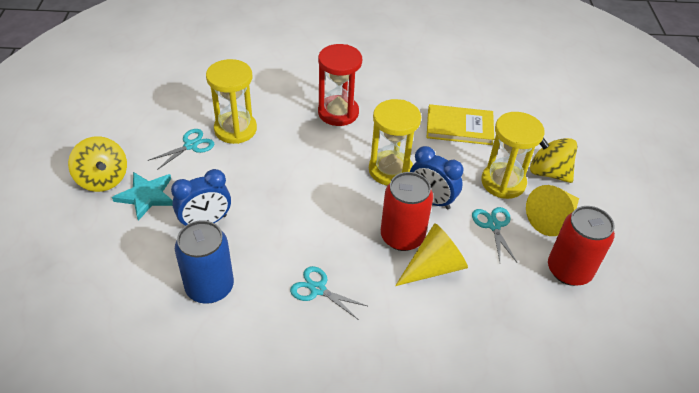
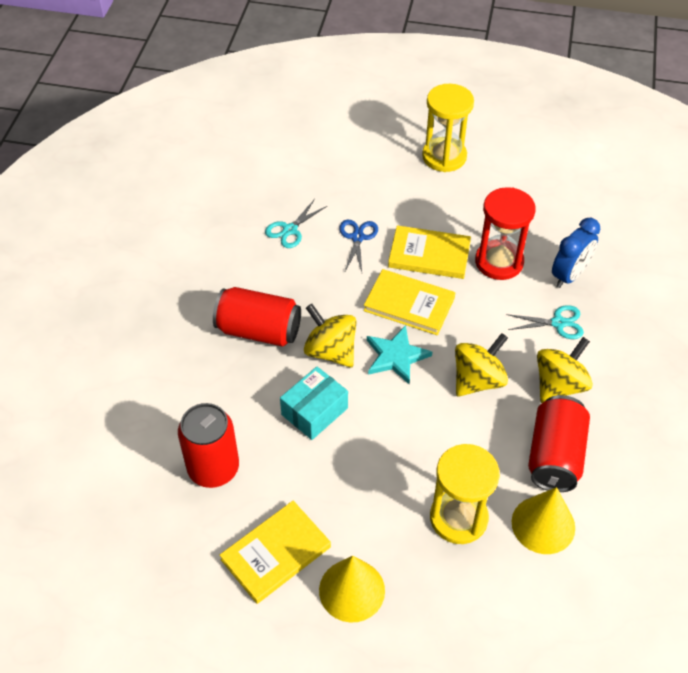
blue can: 1 -> 0
blue clock: 2 -> 1
blue scissors: 0 -> 1
red can: 2 -> 3
turquoise box: 0 -> 1
turquoise scissors: 3 -> 2
yellow book: 1 -> 3
yellow hourglass: 3 -> 2
yellow spinning top: 2 -> 3

